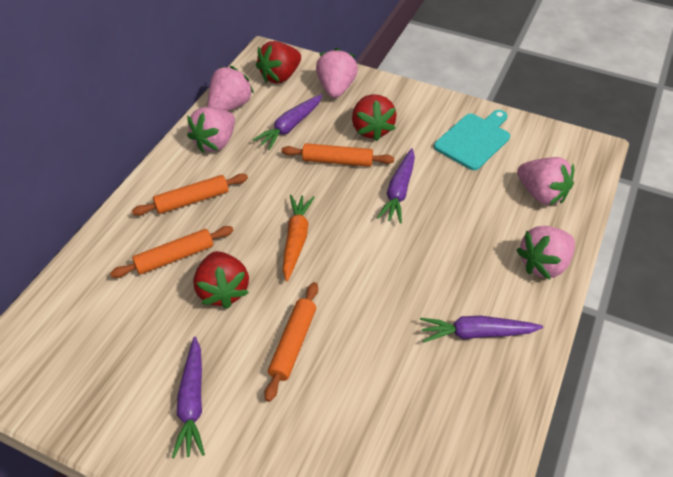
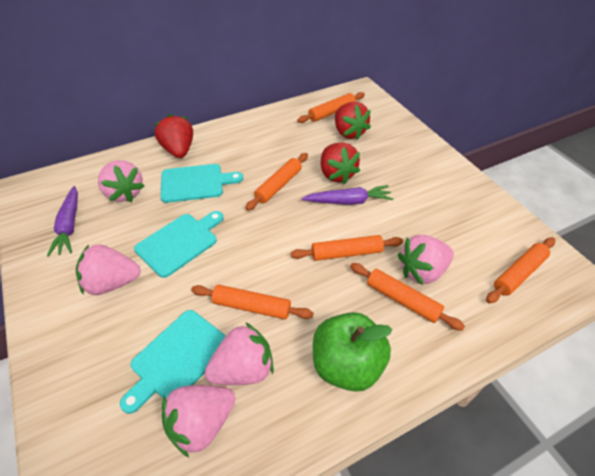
green apple: 0 -> 1
orange carrot: 1 -> 0
orange rolling pin: 4 -> 6
purple carrot: 4 -> 2
turquoise cutting board: 1 -> 3

